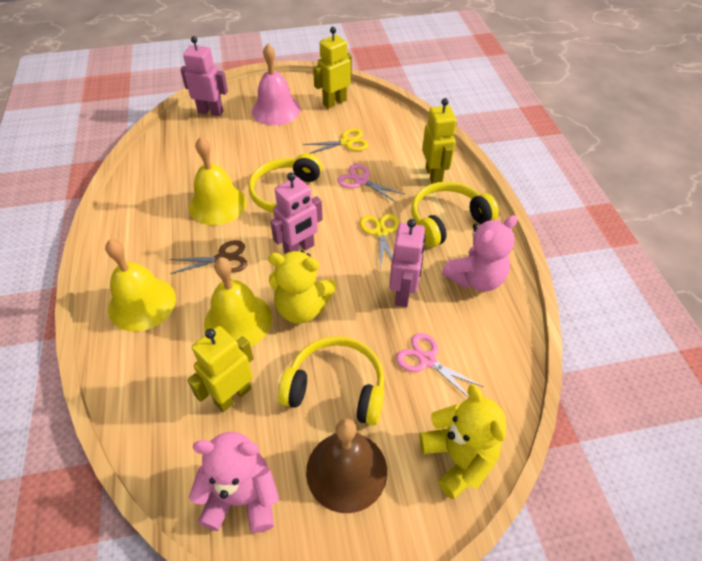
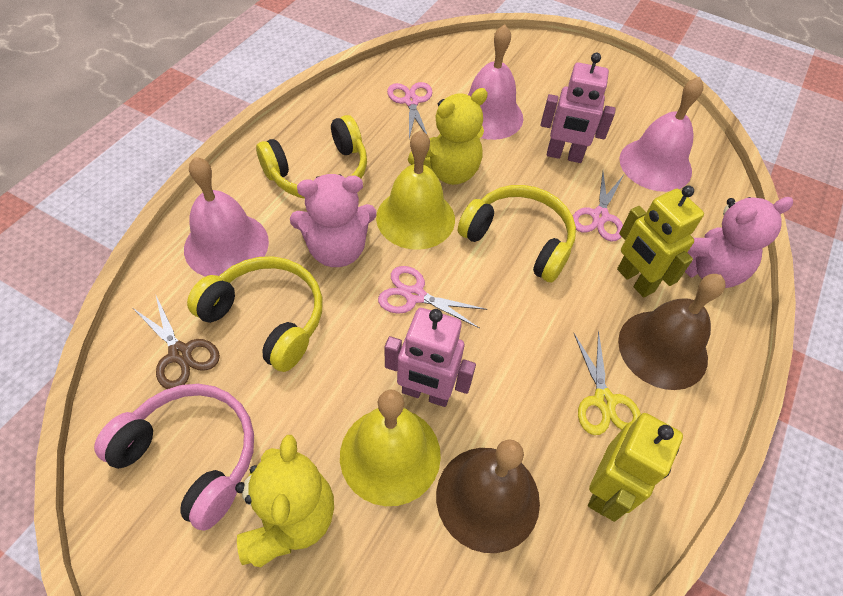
brown bell: 1 -> 2
pink bell: 1 -> 3
pink headphones: 0 -> 1
pink robot: 3 -> 2
pink scissors: 2 -> 3
yellow bell: 3 -> 2
yellow robot: 3 -> 2
yellow scissors: 2 -> 1

